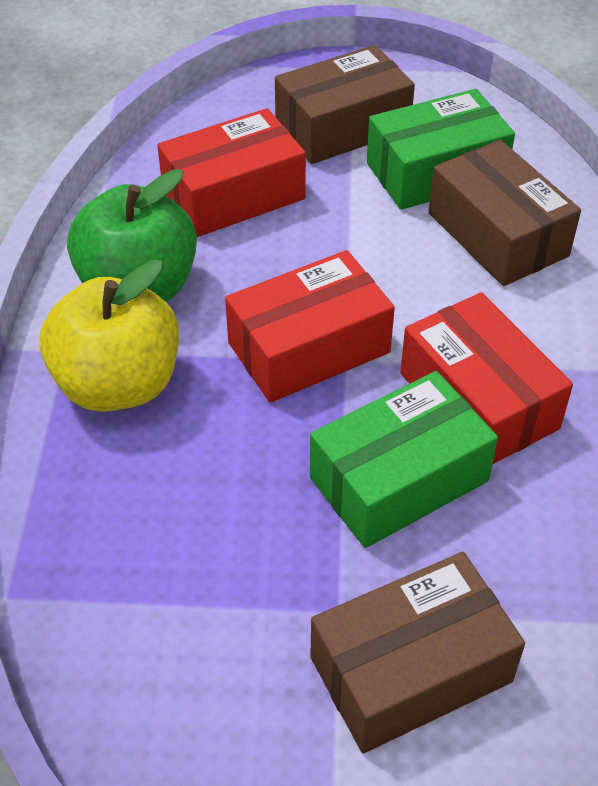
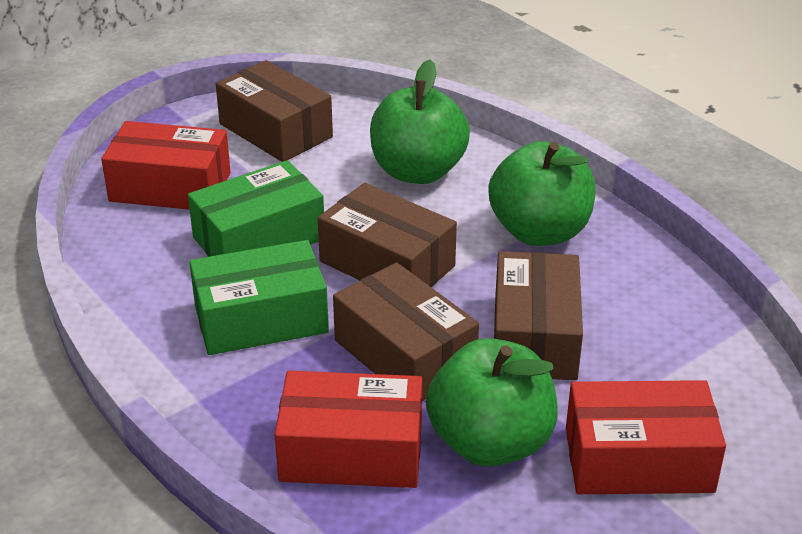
brown box: 3 -> 4
green apple: 1 -> 3
yellow apple: 1 -> 0

